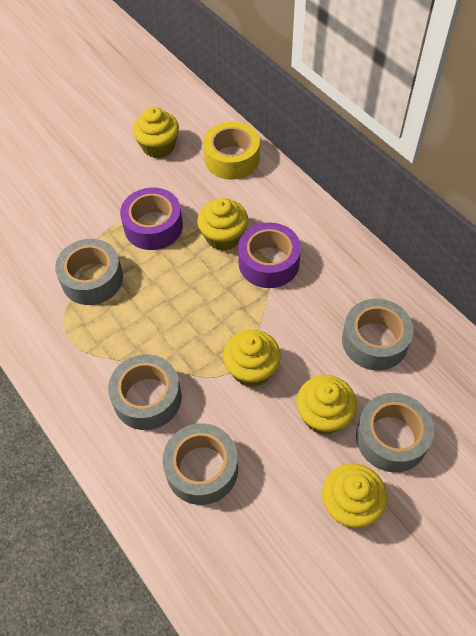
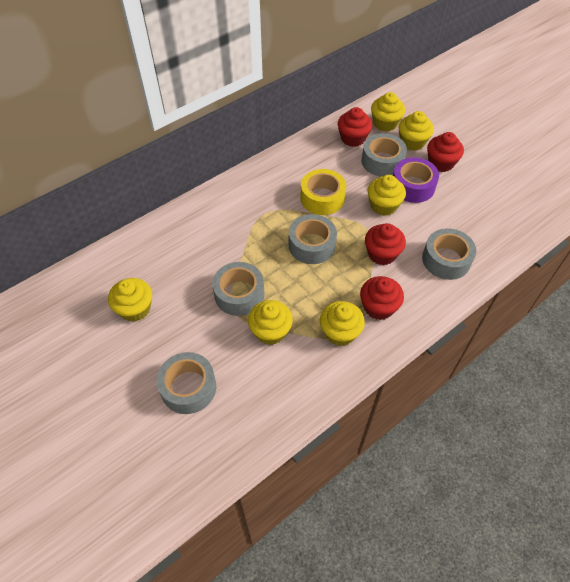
purple tape: 2 -> 1
red cupcake: 0 -> 4
yellow cupcake: 5 -> 6

